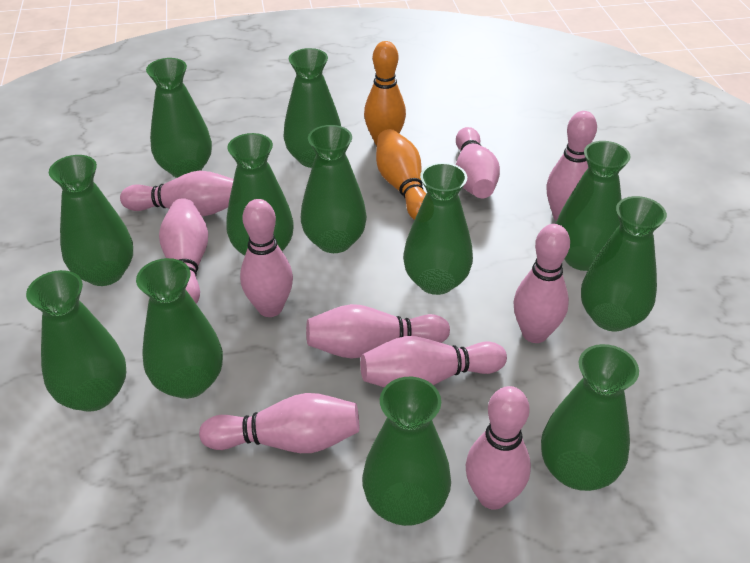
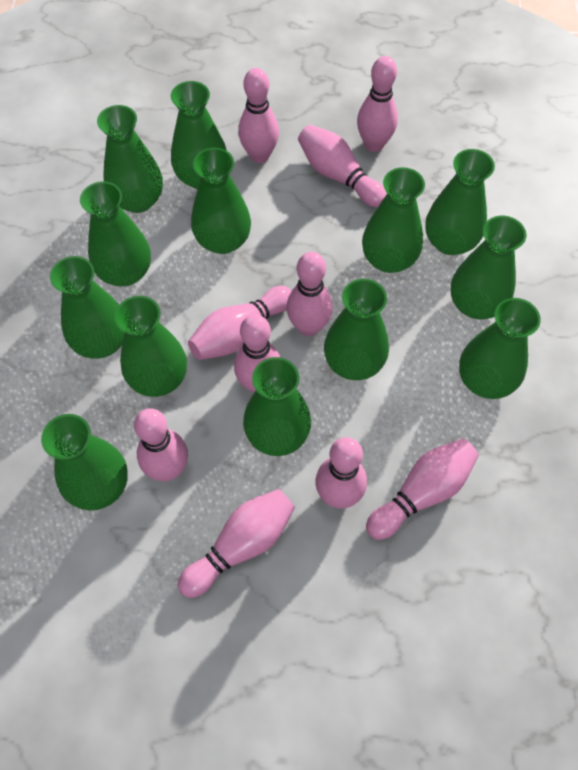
green vase: 12 -> 13
orange bowling pin: 2 -> 0

